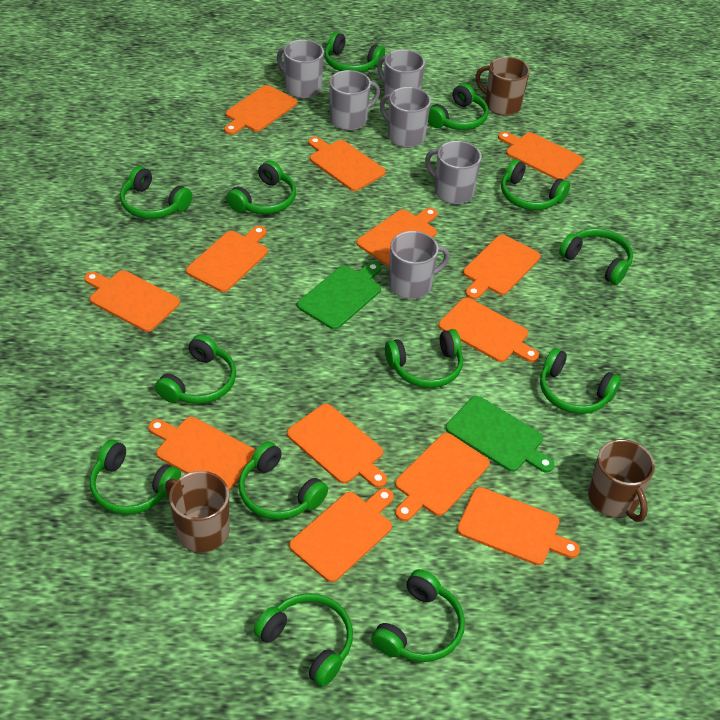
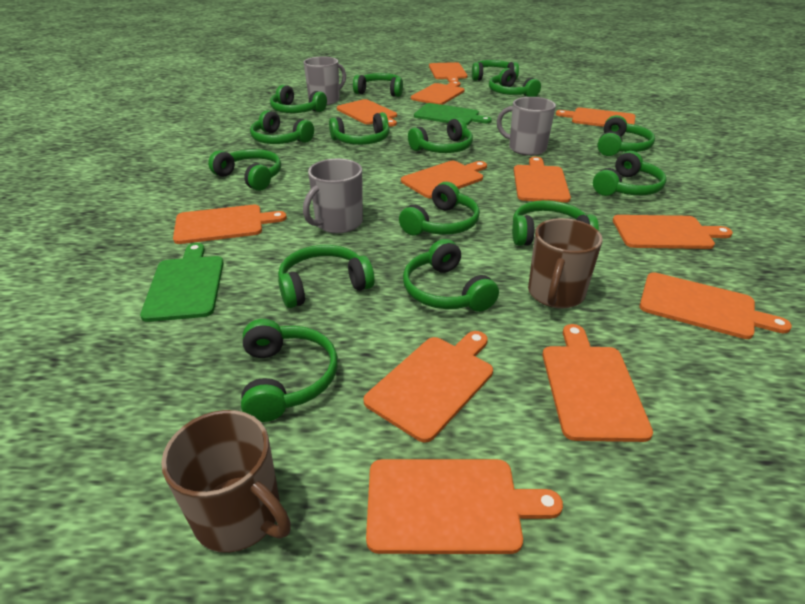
brown mug: 3 -> 2
green headphones: 13 -> 15
grey mug: 6 -> 3
orange cutting board: 13 -> 12

